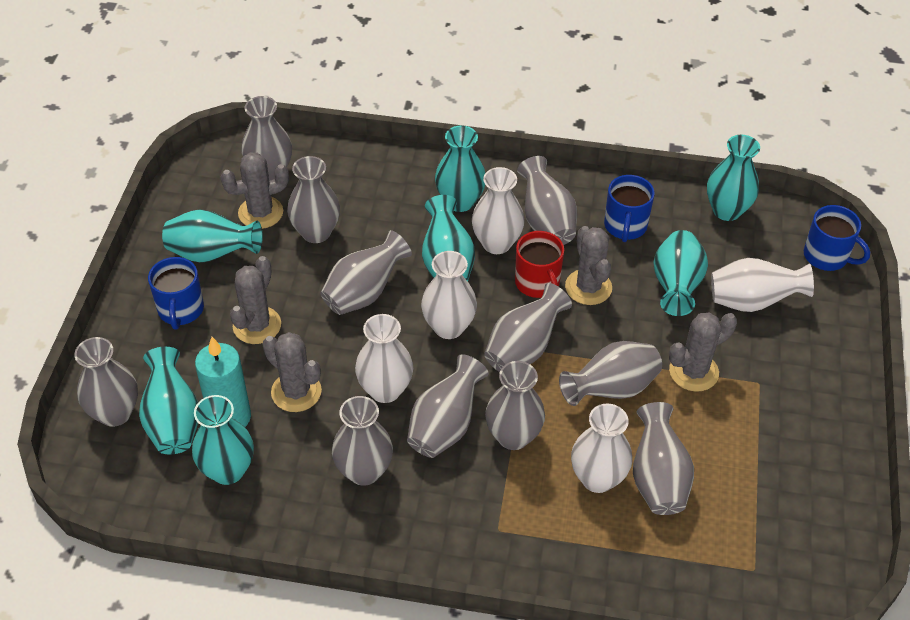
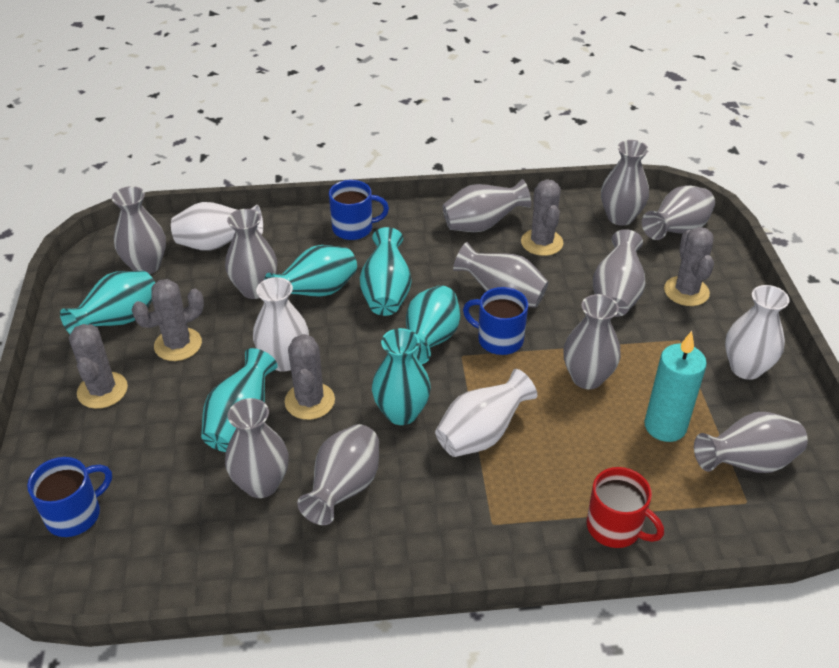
turquoise vase: 7 -> 6
white vase: 5 -> 4

